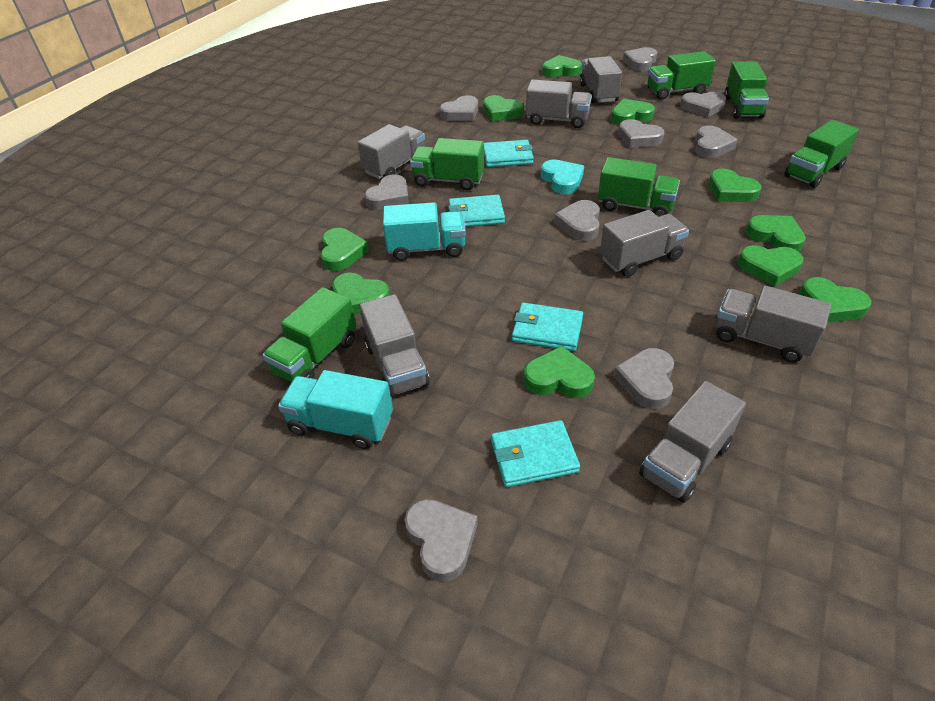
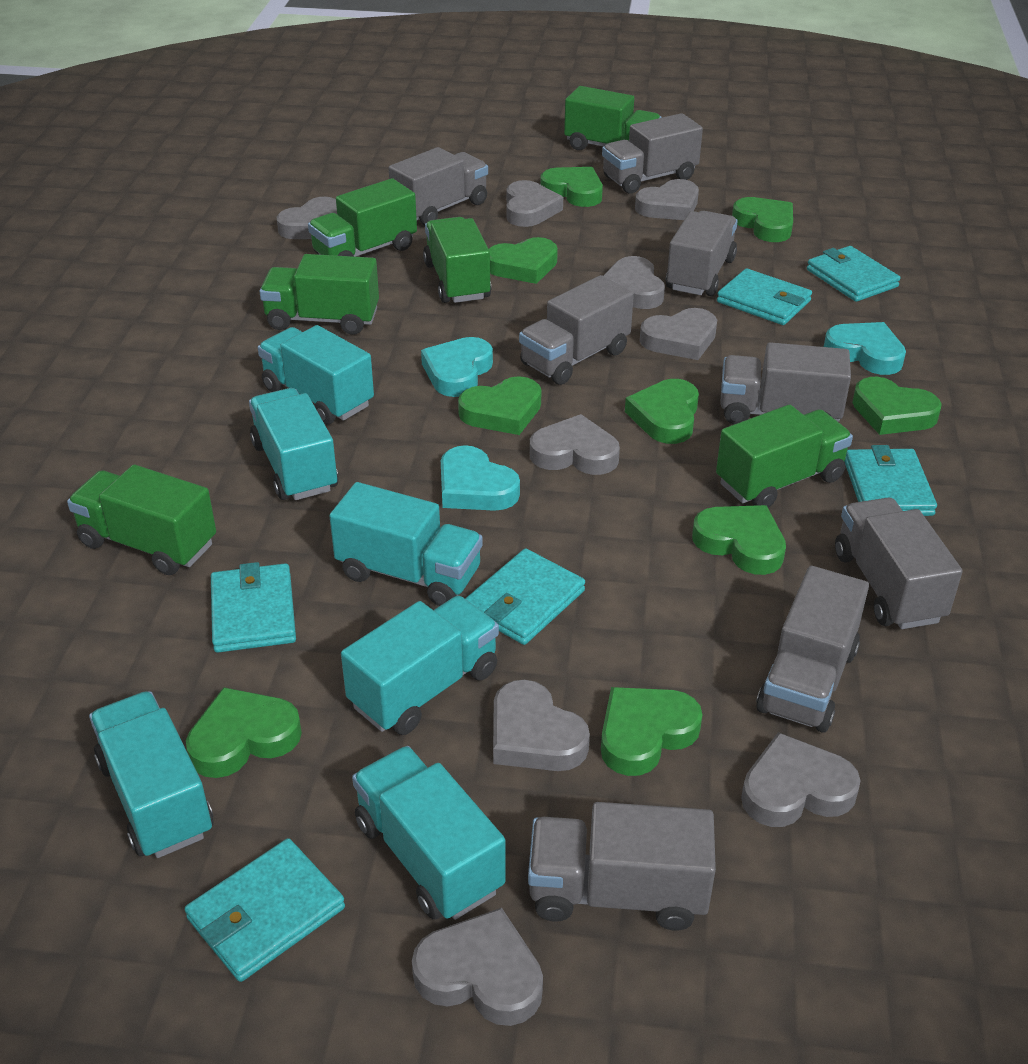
green heart: 10 -> 9
grey truck: 7 -> 8
turquoise heart: 1 -> 3
turquoise truck: 2 -> 6
turquoise wallet: 4 -> 6

